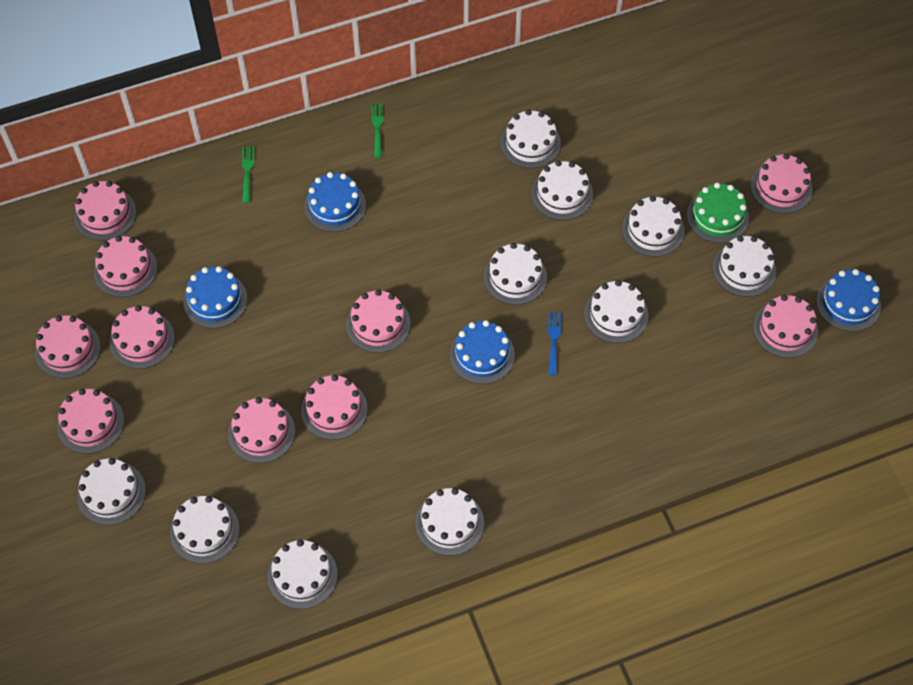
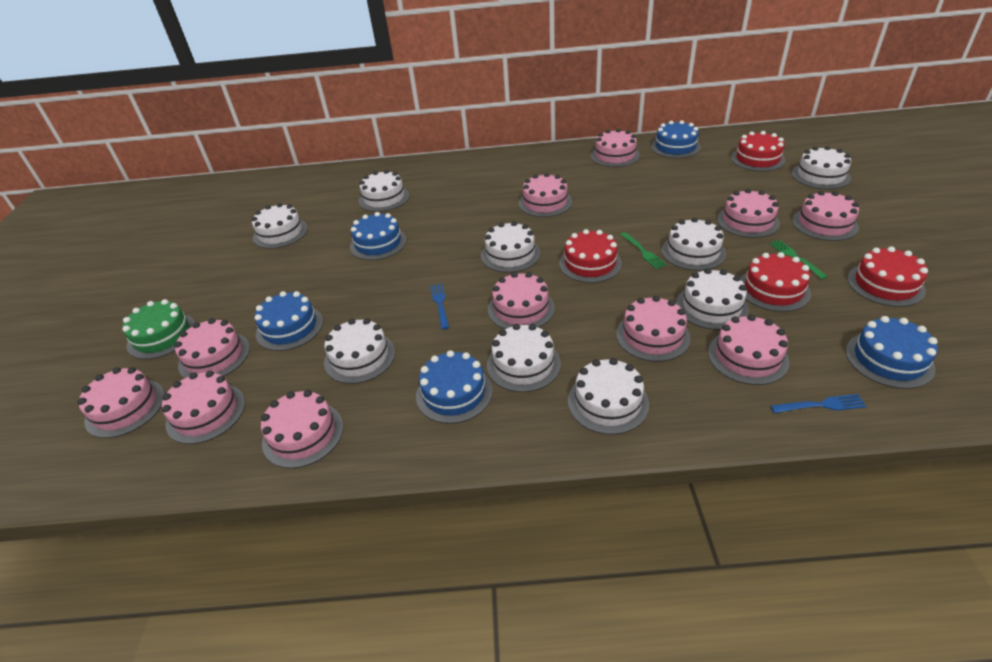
blue cake: 4 -> 5
blue fork: 1 -> 2
pink cake: 10 -> 11
red cake: 0 -> 4
white cake: 10 -> 9

